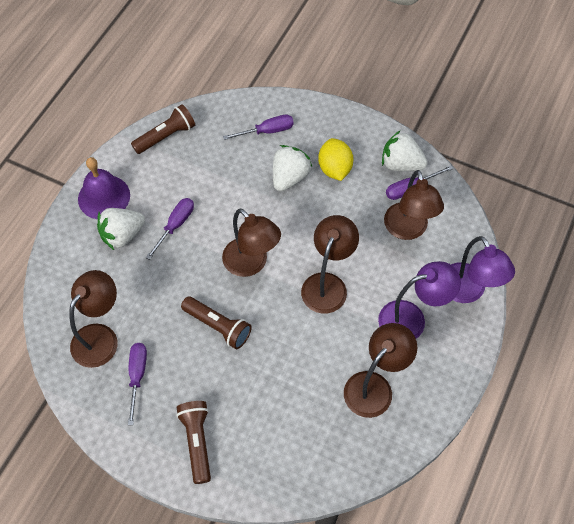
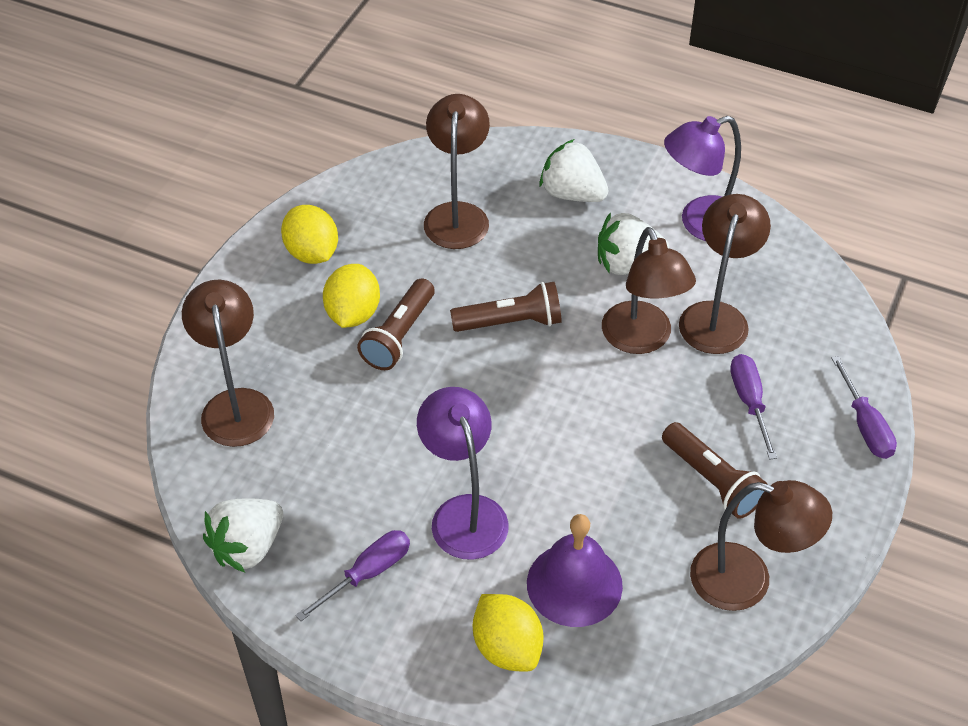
purple screwdriver: 4 -> 3
yellow lemon: 1 -> 3

